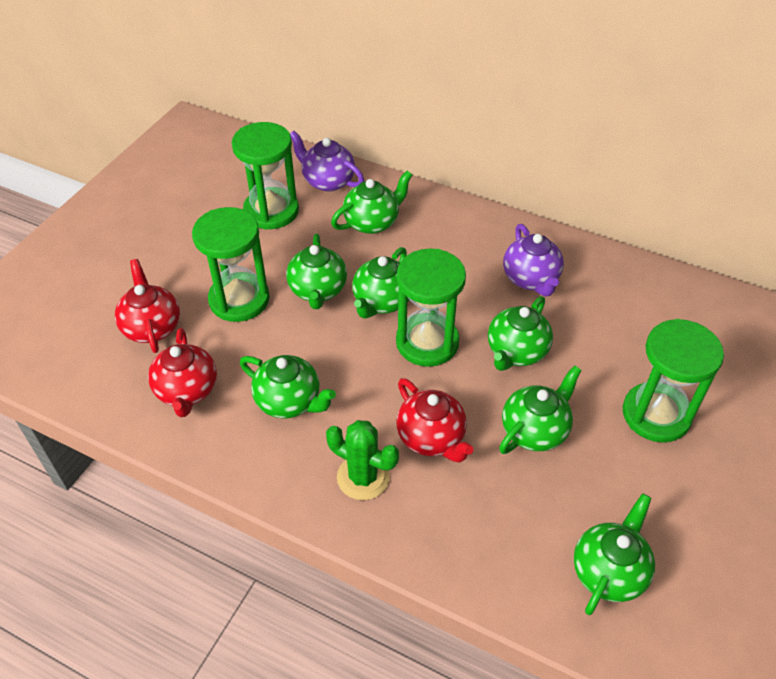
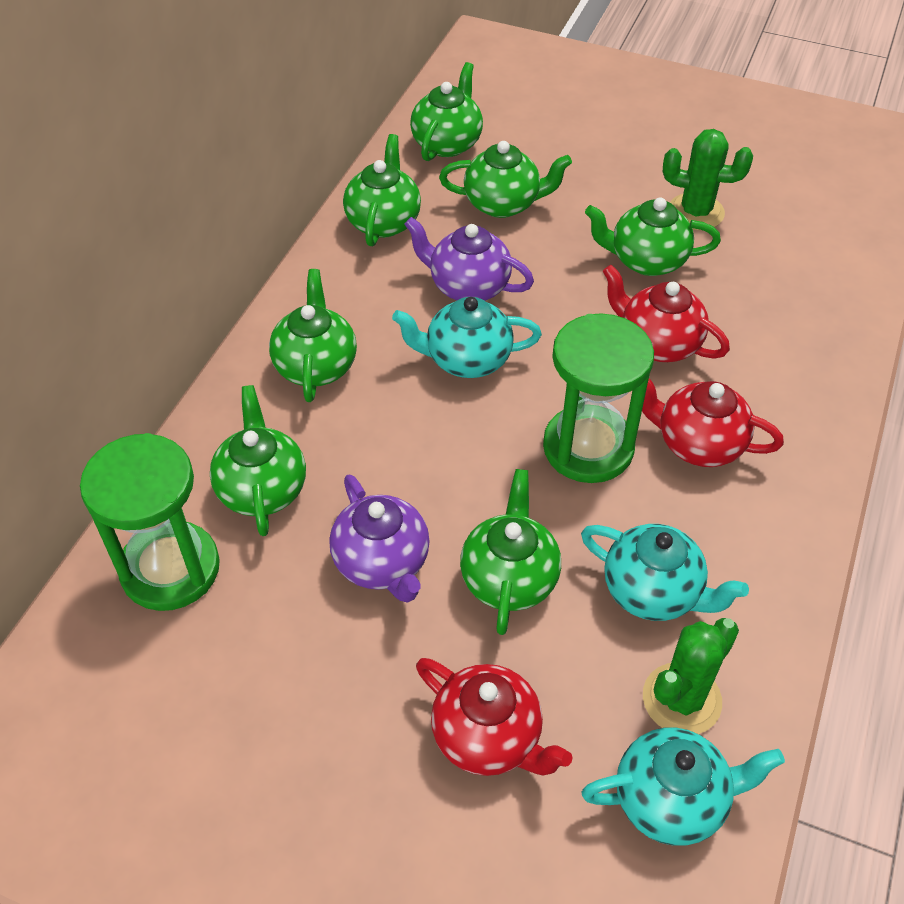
green cactus: 1 -> 2
green hourglass: 4 -> 2
turquoise teapot: 0 -> 3

